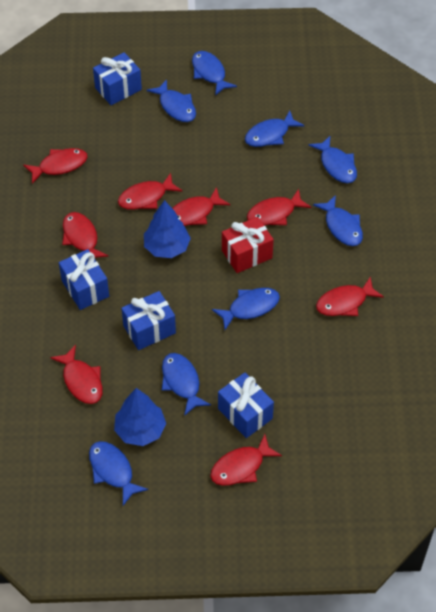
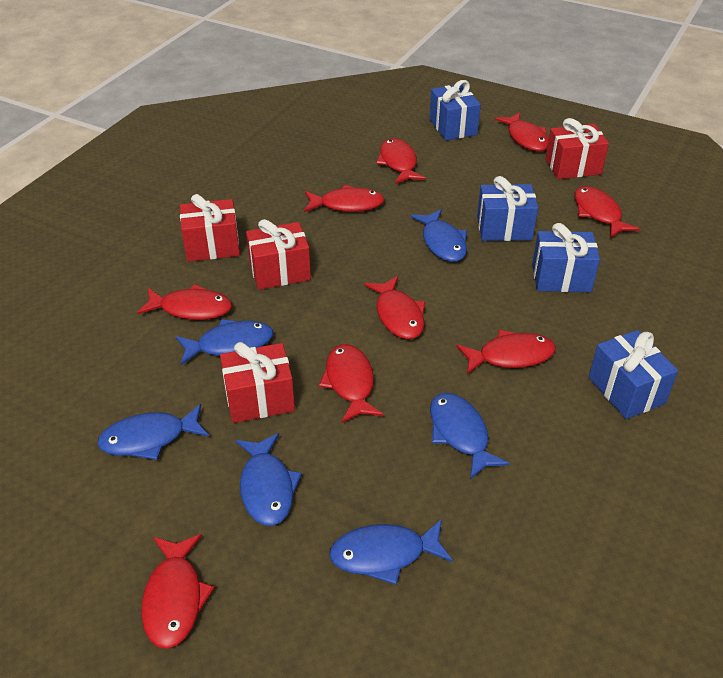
blue fish: 8 -> 6
blue tree: 2 -> 0
red fish: 8 -> 9
red gift: 1 -> 4

